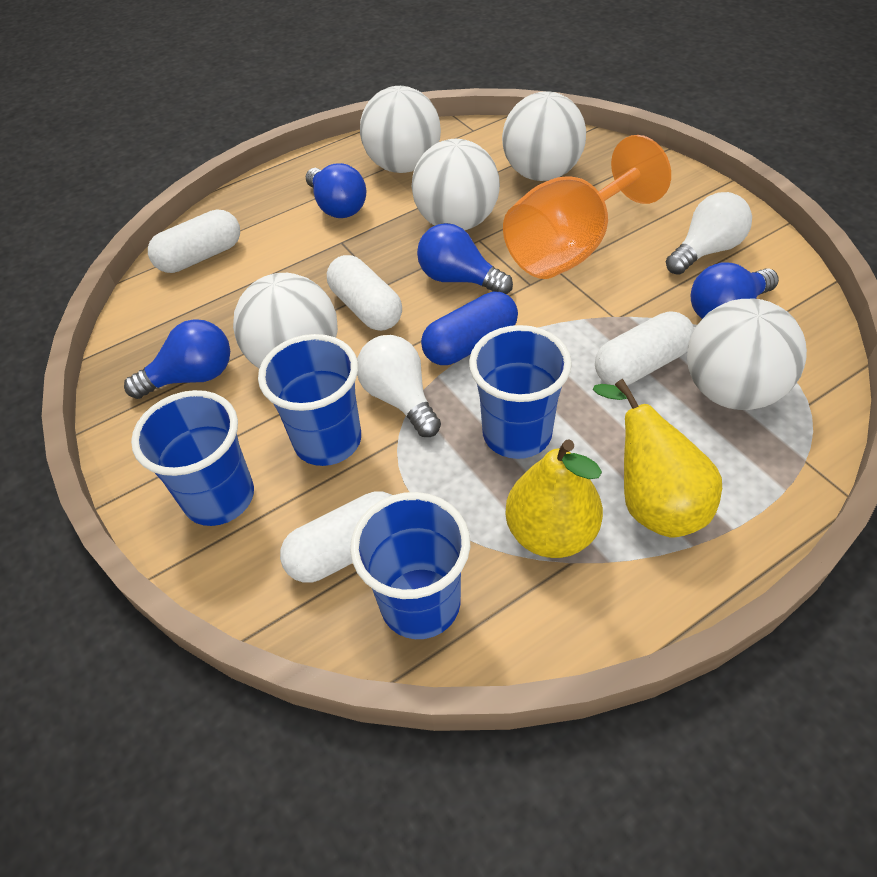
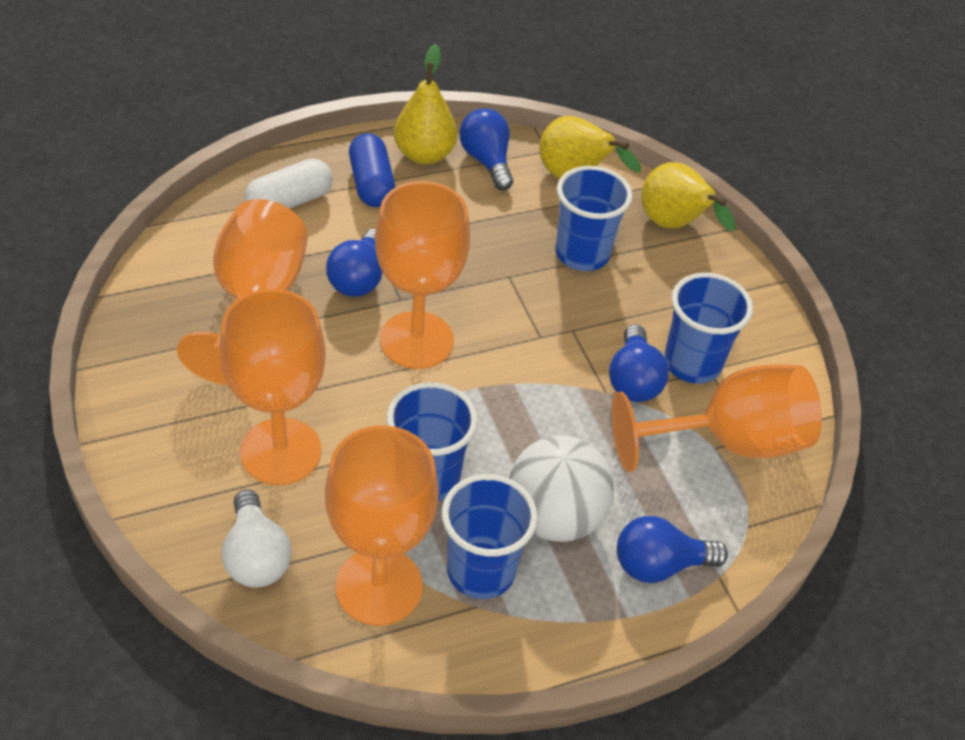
orange goblet: 1 -> 5
white ball: 5 -> 1
white capsule: 4 -> 1
white light bulb: 2 -> 1
yellow pear: 2 -> 3

